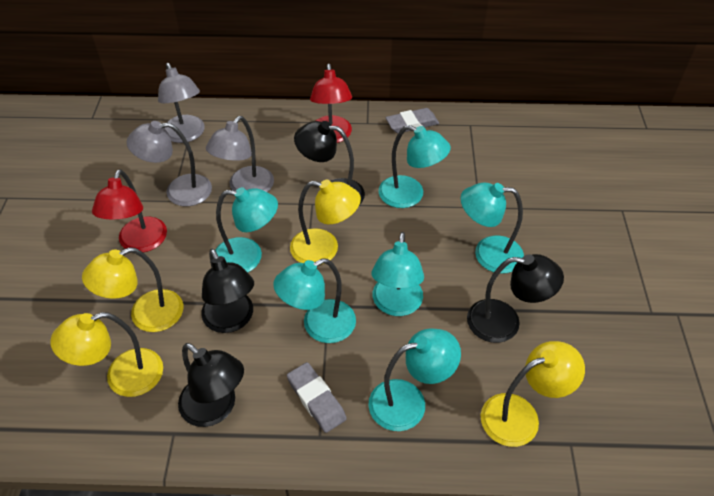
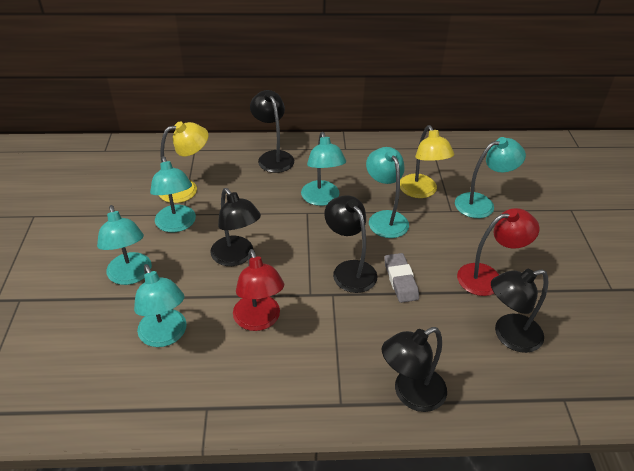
black lamp: 4 -> 5
grey eraser: 2 -> 1
grey lamp: 3 -> 0
yellow lamp: 4 -> 2

